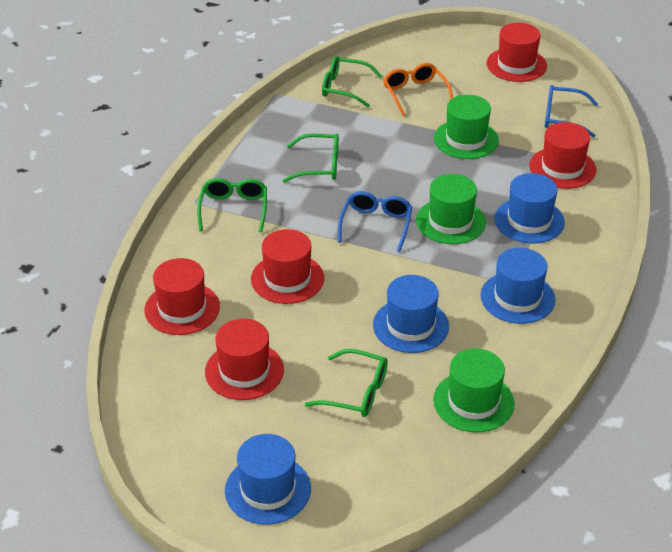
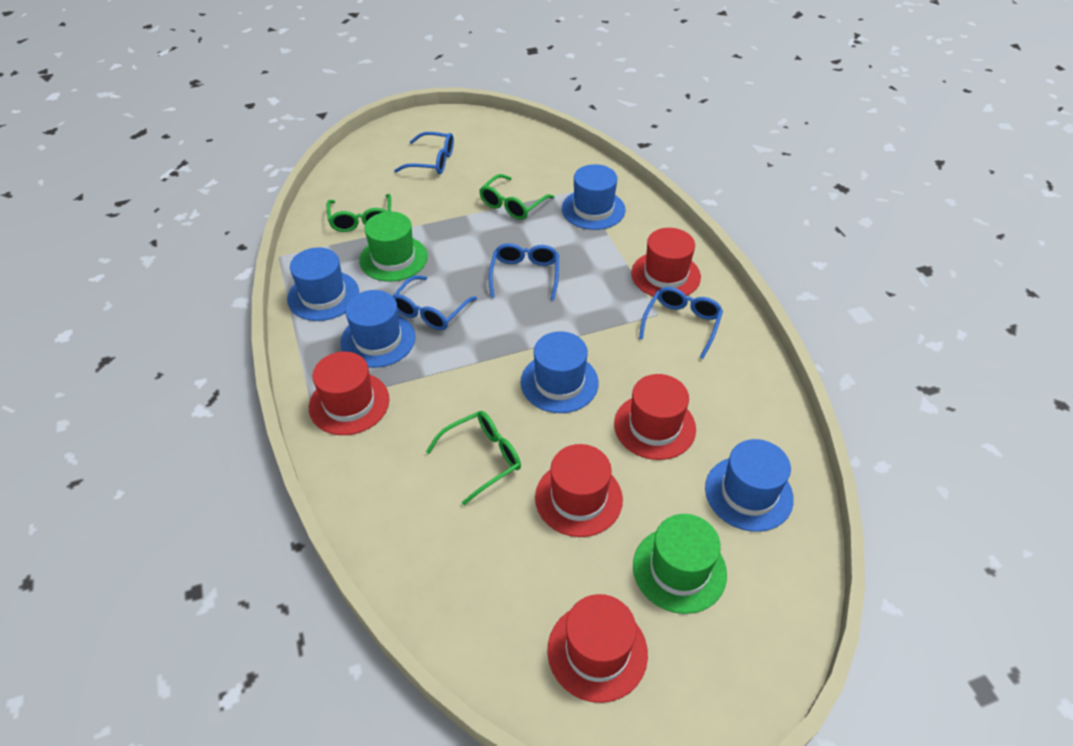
blue glasses: 2 -> 4
blue hat: 4 -> 5
green glasses: 4 -> 3
green hat: 3 -> 2
orange glasses: 1 -> 0

